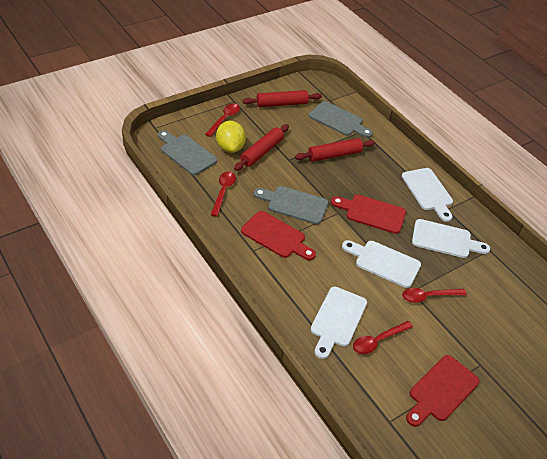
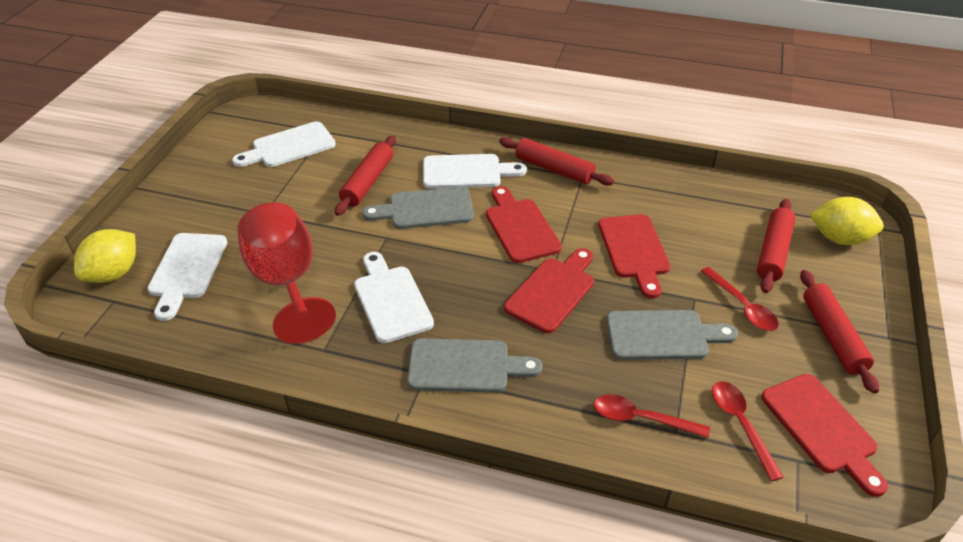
red cutting board: 3 -> 4
red goblet: 0 -> 1
red rolling pin: 3 -> 4
red spoon: 4 -> 3
yellow lemon: 1 -> 2

